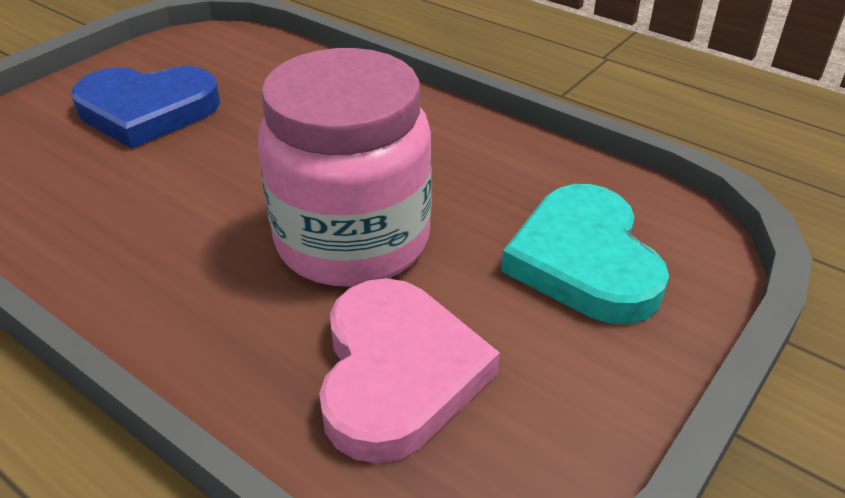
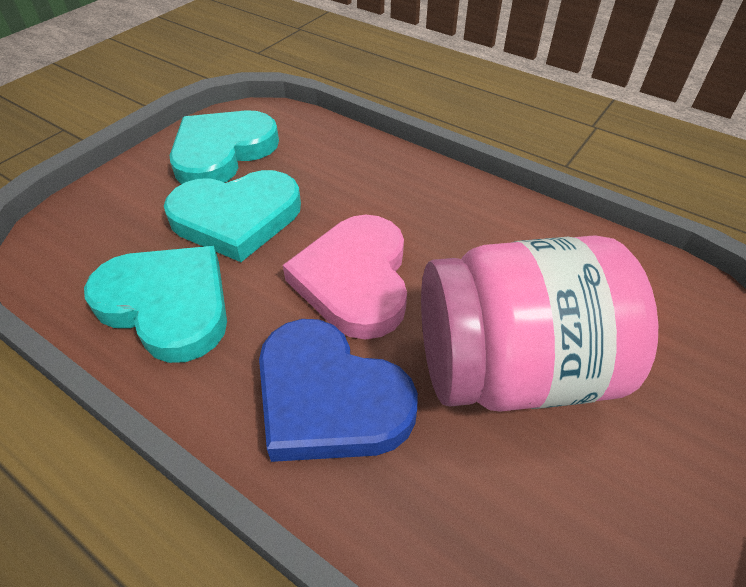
turquoise heart: 1 -> 3

